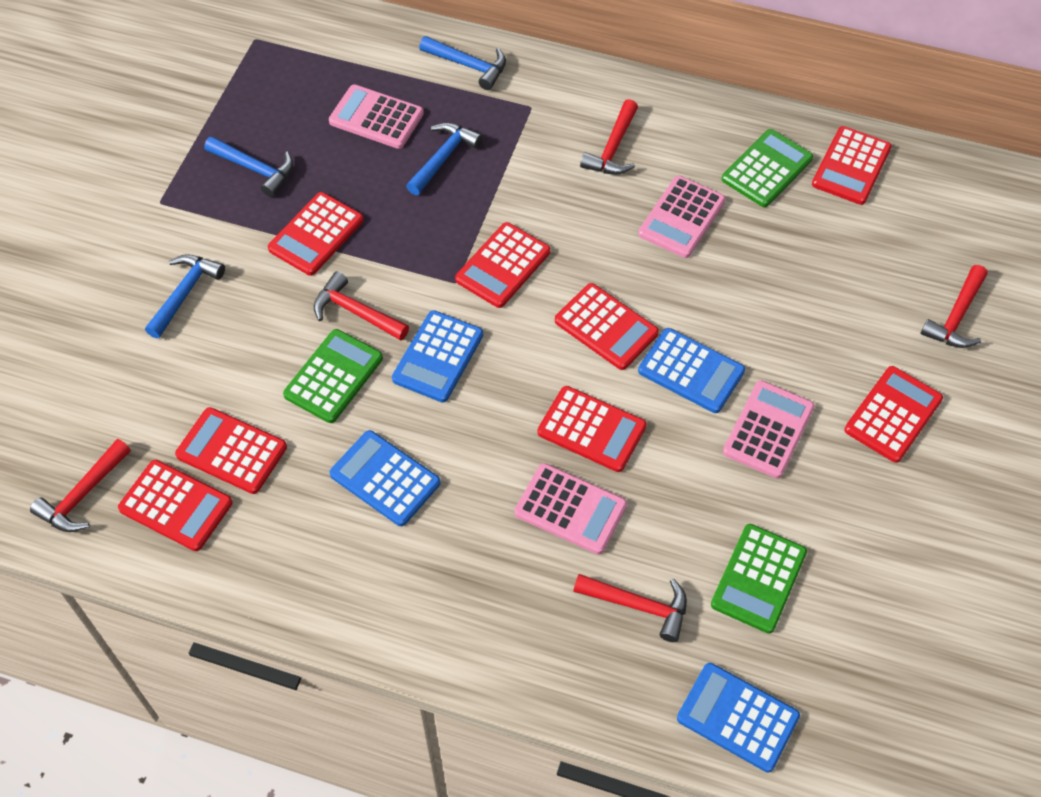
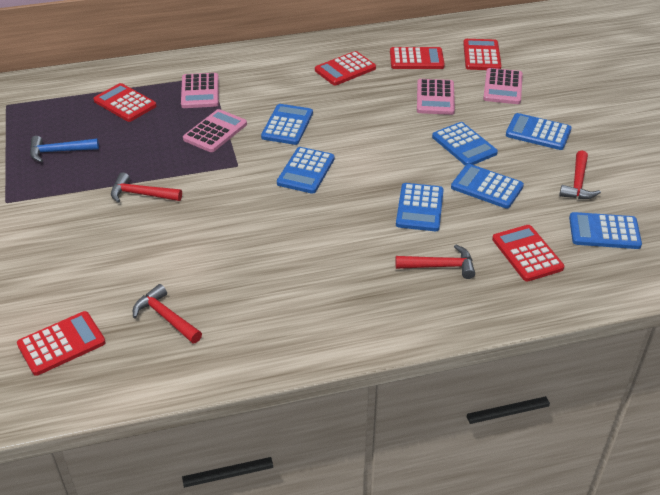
blue calculator: 4 -> 7
blue hammer: 4 -> 1
green calculator: 3 -> 0
red calculator: 8 -> 6
red hammer: 5 -> 4

